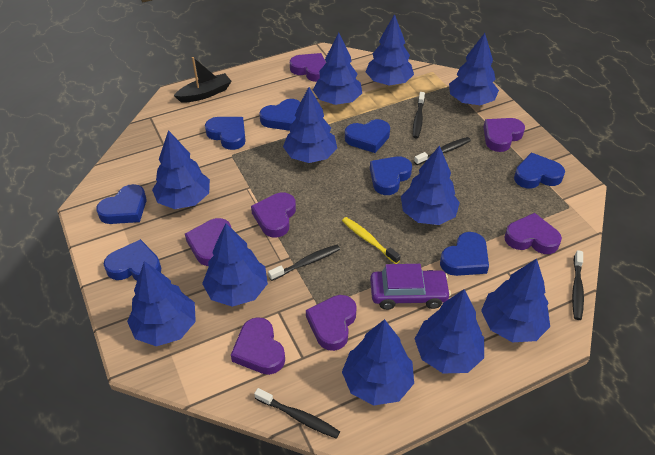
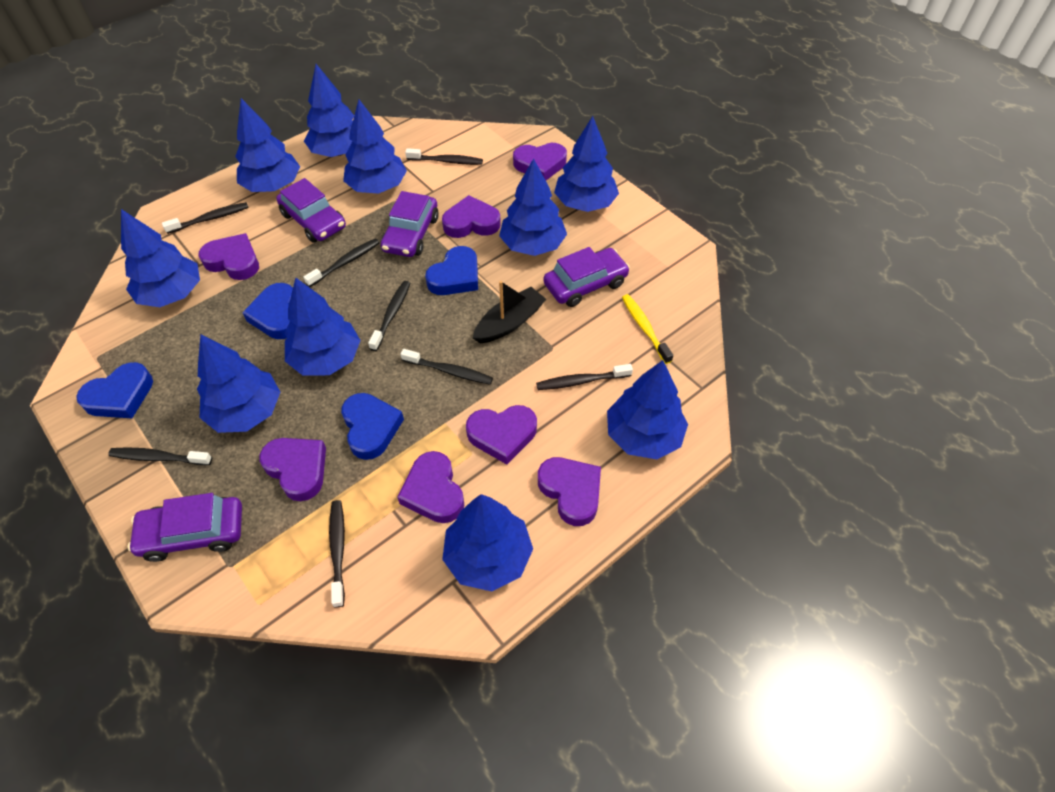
black toothbrush: 5 -> 8
blue heart: 8 -> 4
blue tree: 11 -> 10
purple car: 1 -> 4

